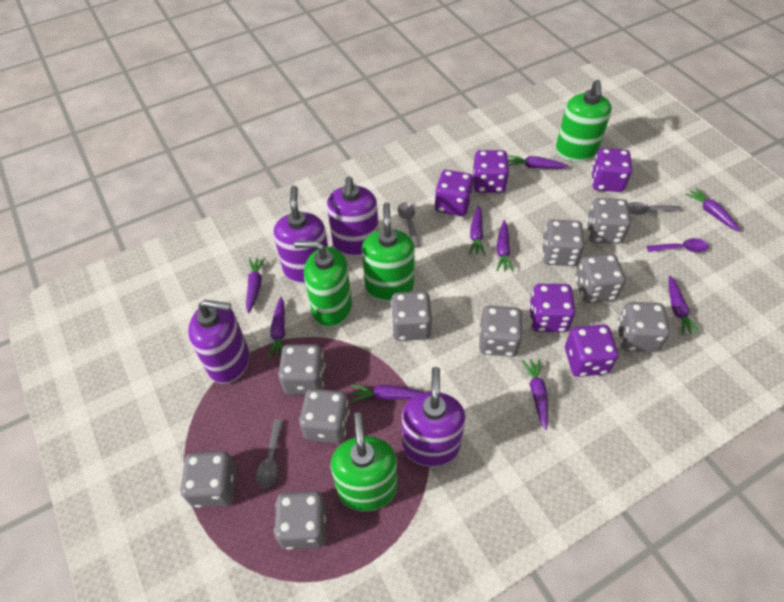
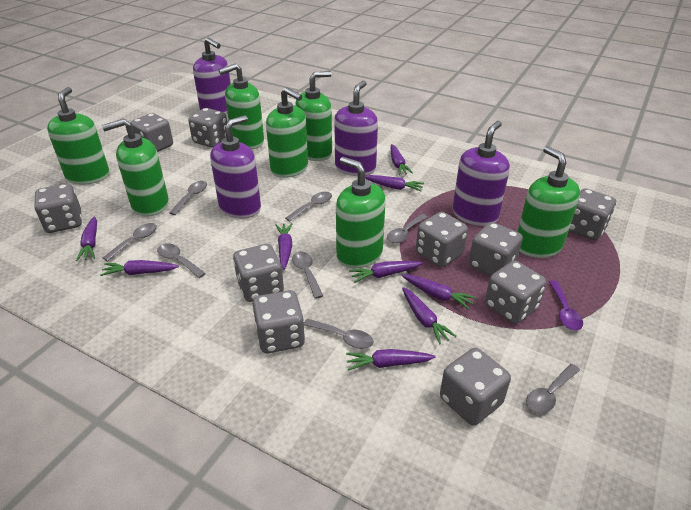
green soap dispenser: 4 -> 7
grey spoon: 3 -> 8
purple dice: 5 -> 0

